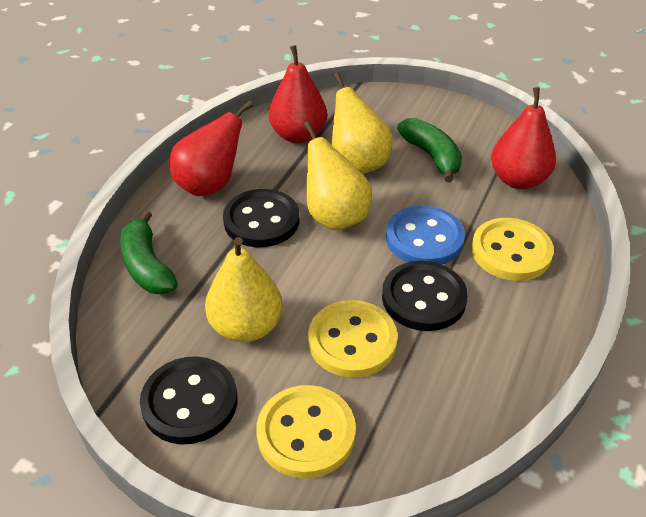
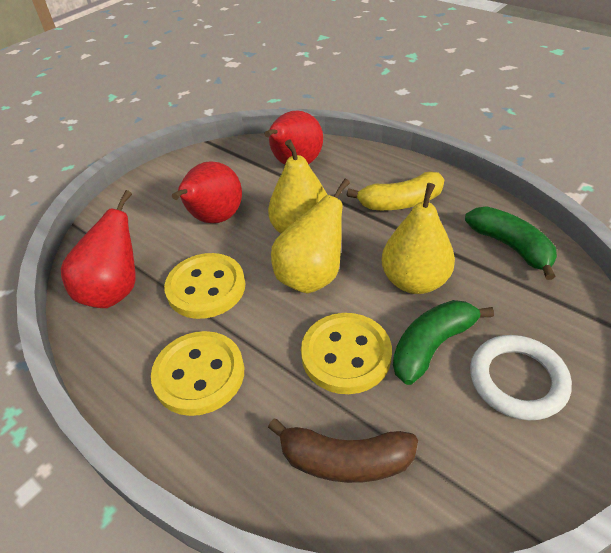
black button: 3 -> 0
blue button: 1 -> 0
brown banana: 0 -> 1
white ring: 0 -> 1
yellow banana: 0 -> 1

